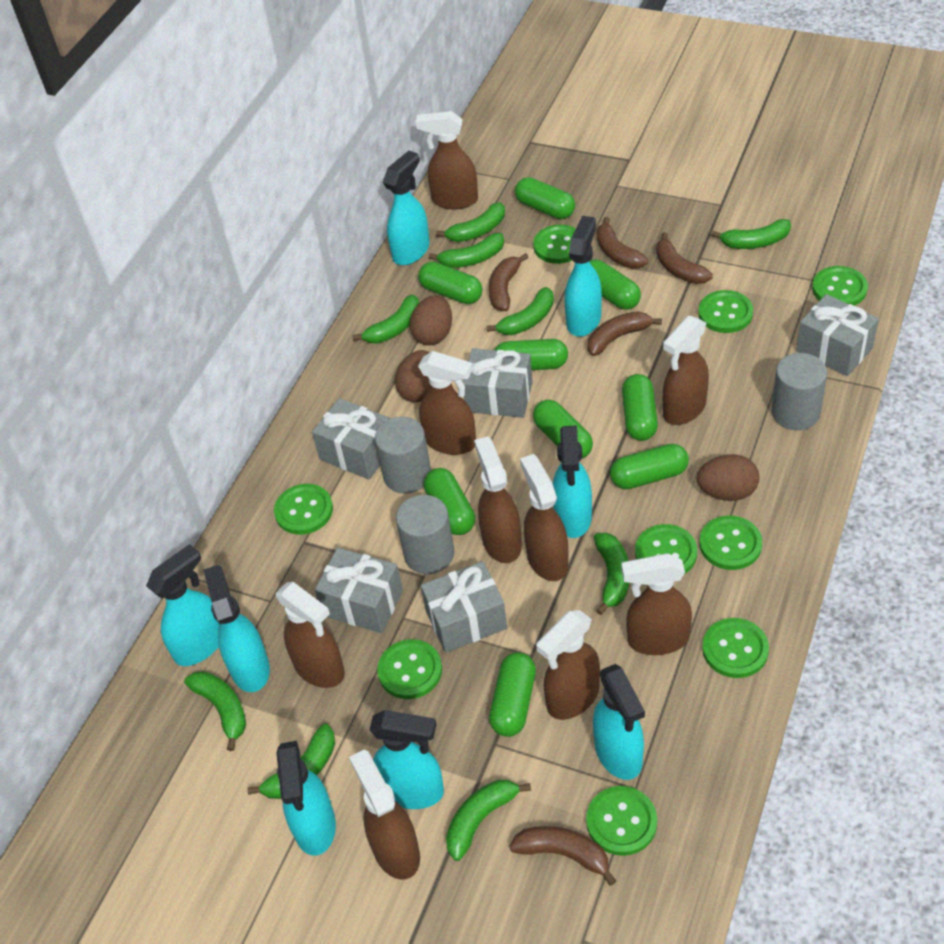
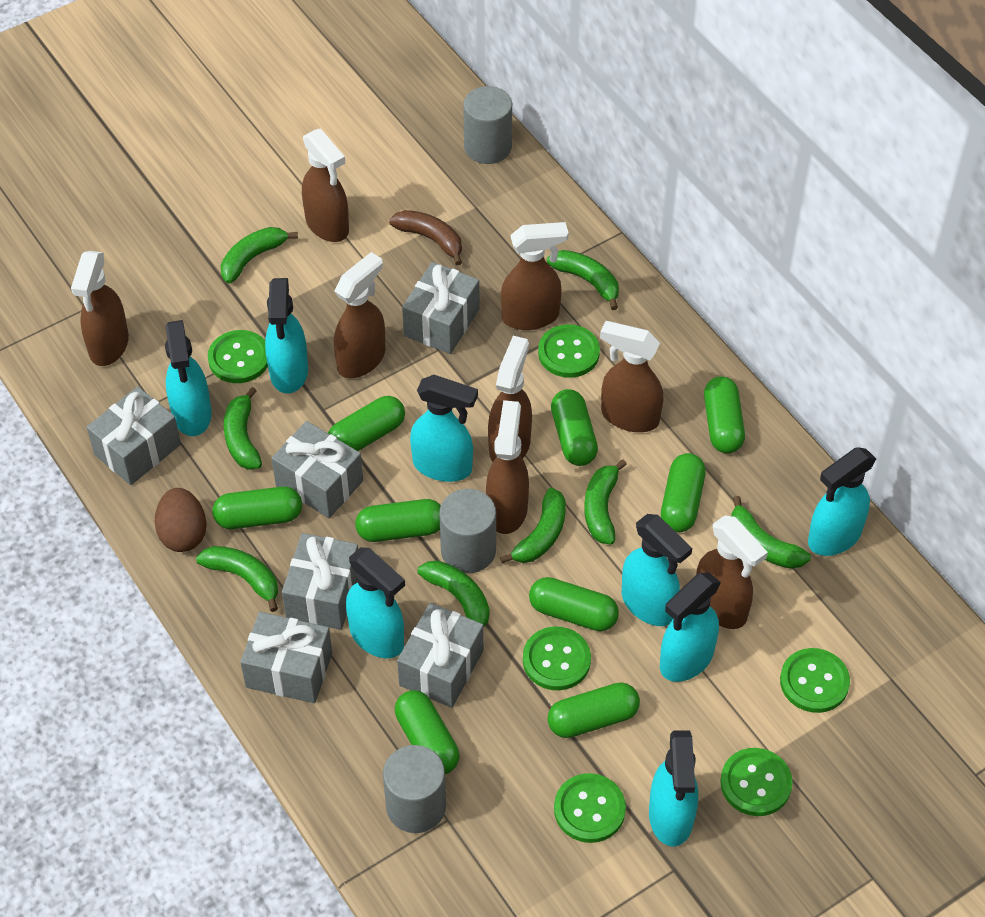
brown banana: 5 -> 1
brown egg: 3 -> 1
brown spray bottle: 9 -> 8
green banana: 9 -> 8
green button: 9 -> 6
grey gift: 5 -> 6

